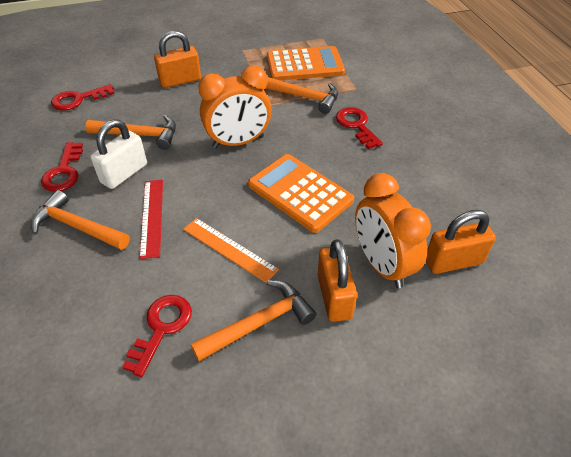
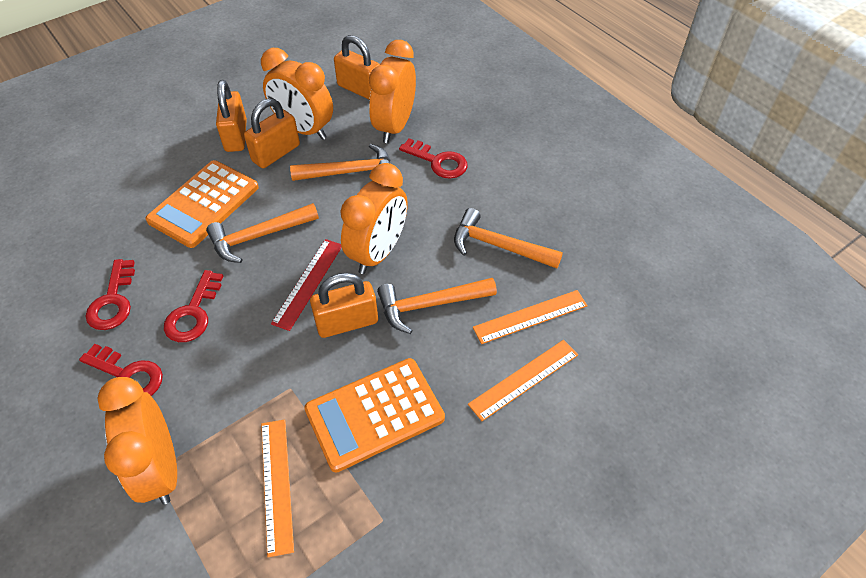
orange clock: 2 -> 4
orange padlock: 3 -> 4
orange ruler: 1 -> 3
white padlock: 1 -> 0

